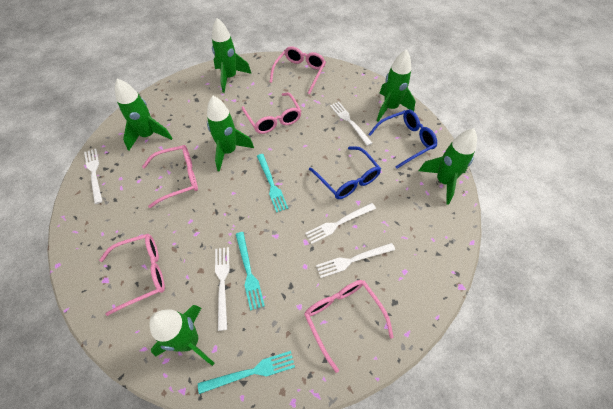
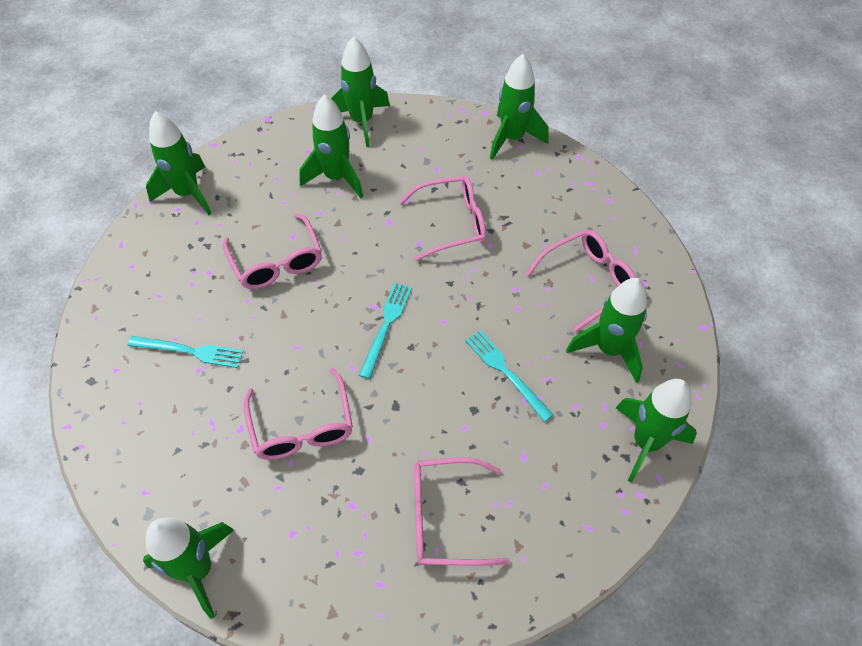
blue glasses: 2 -> 0
green rocket: 6 -> 7
white fork: 5 -> 0

